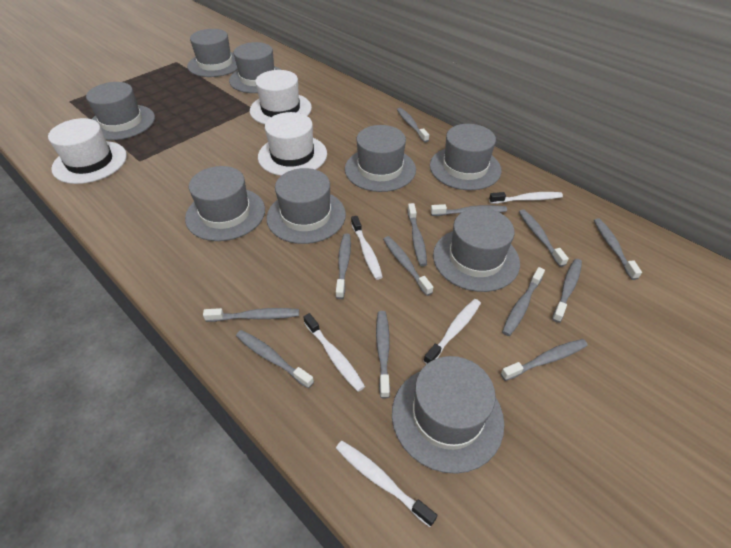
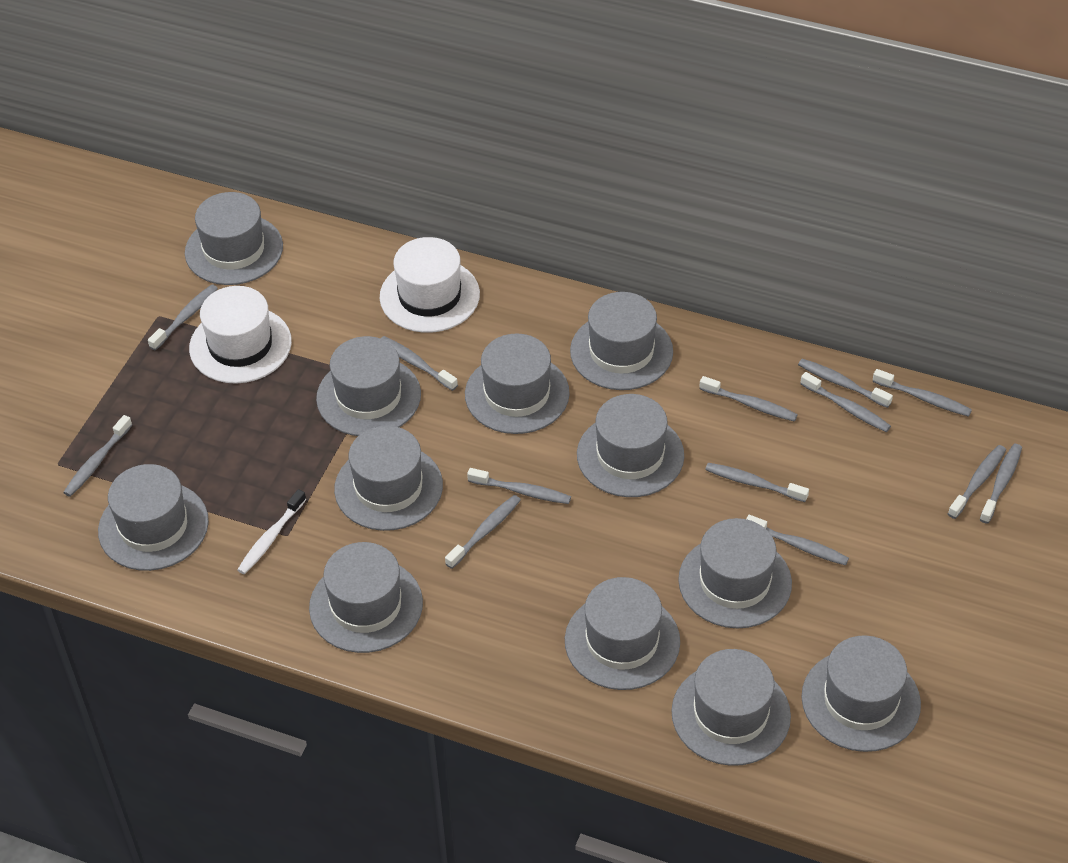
grey hat: 9 -> 12
white hat: 3 -> 2
white toothbrush: 5 -> 1

